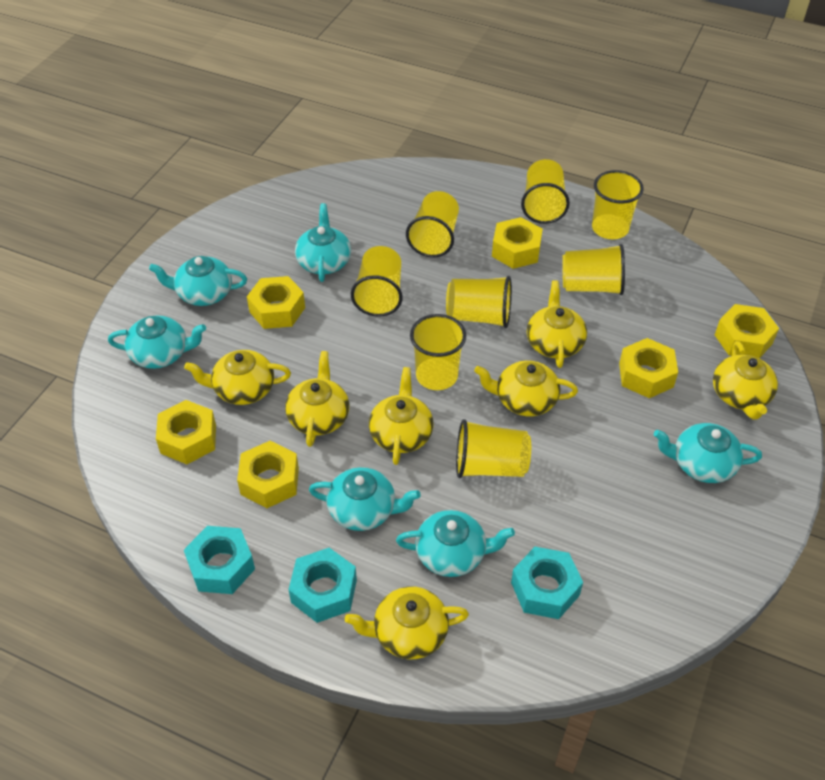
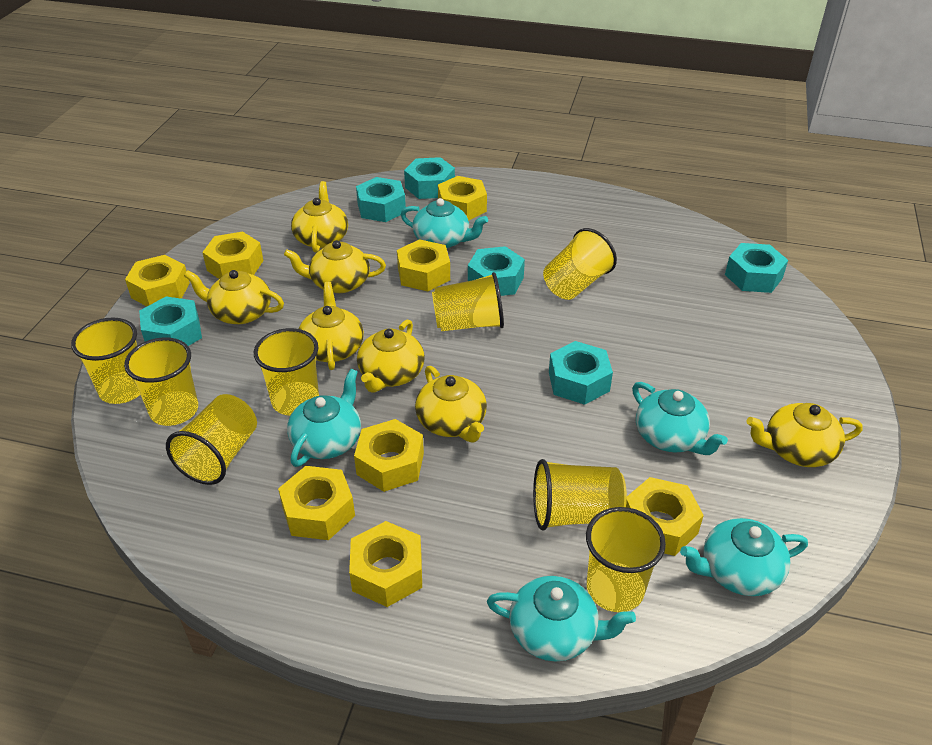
turquoise nut: 3 -> 6
turquoise teapot: 6 -> 5
yellow nut: 6 -> 8

